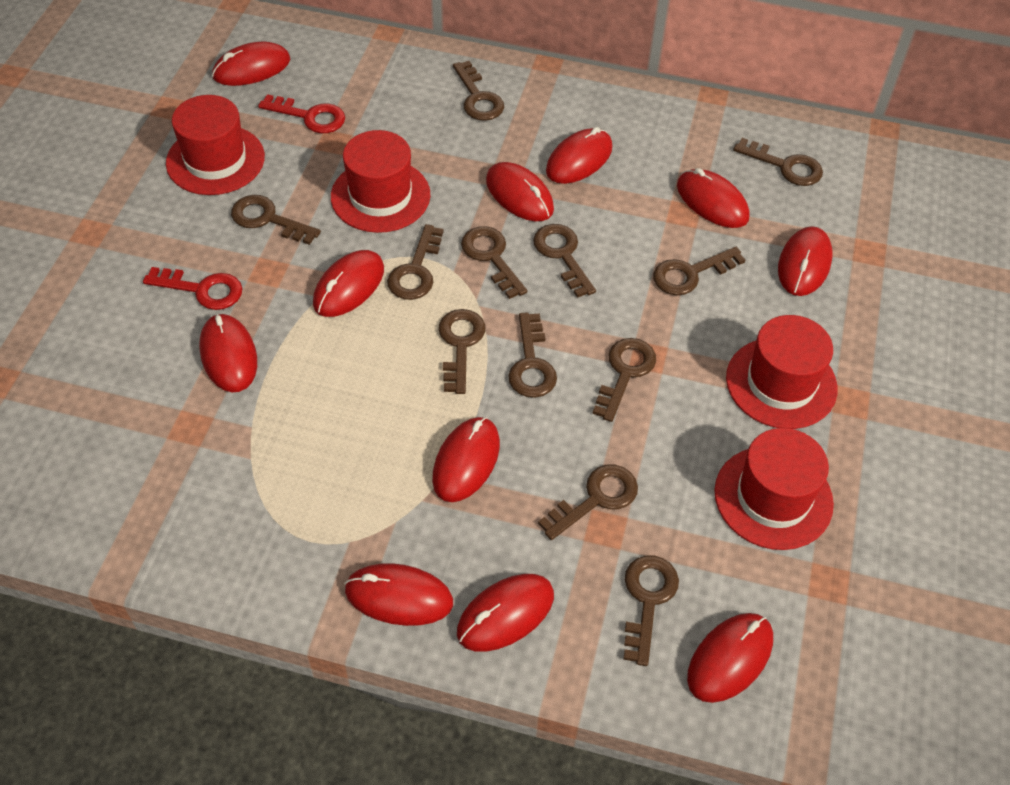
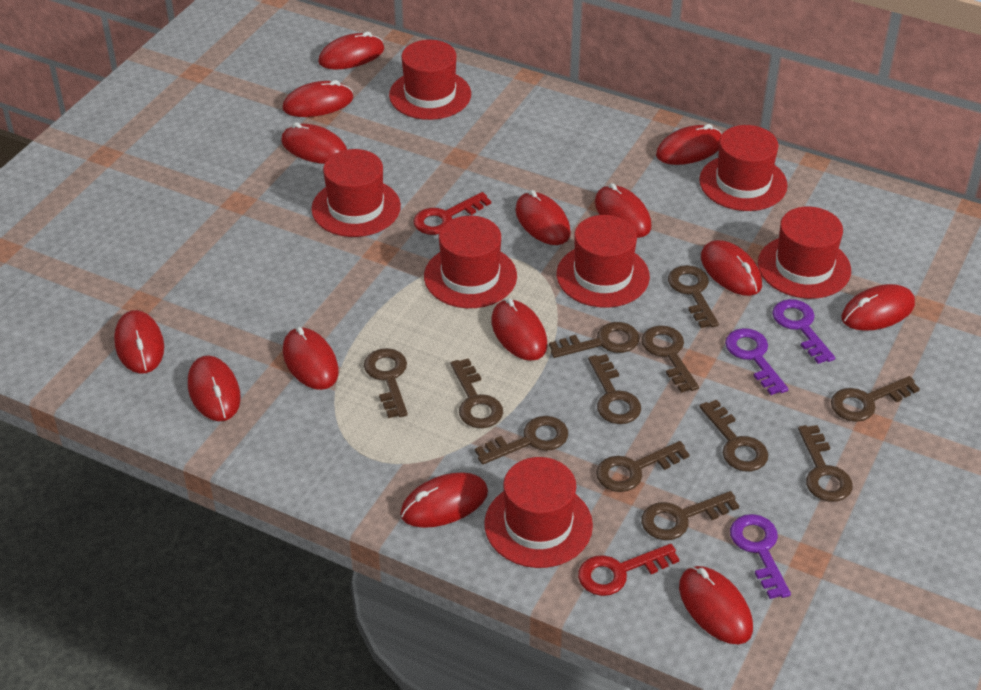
purple key: 0 -> 3
red hat: 4 -> 7
red mouse: 11 -> 14

